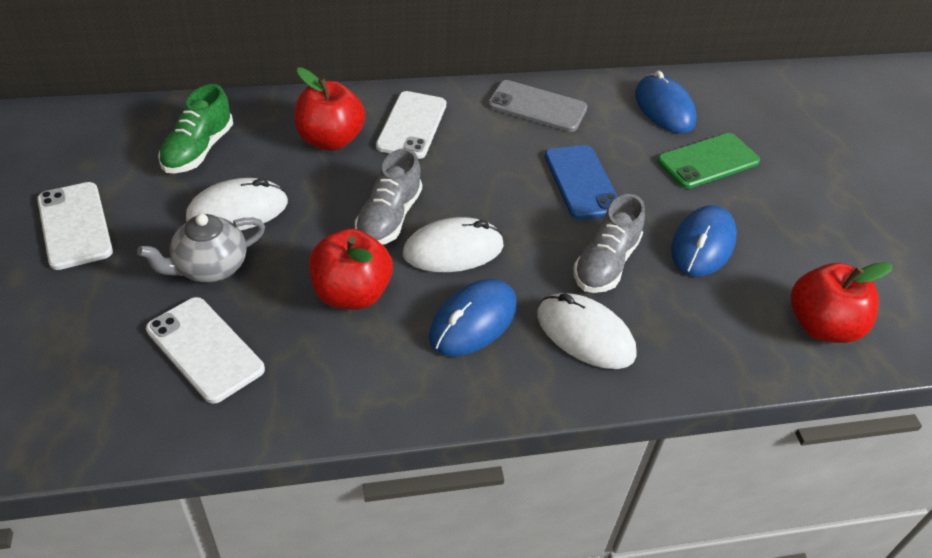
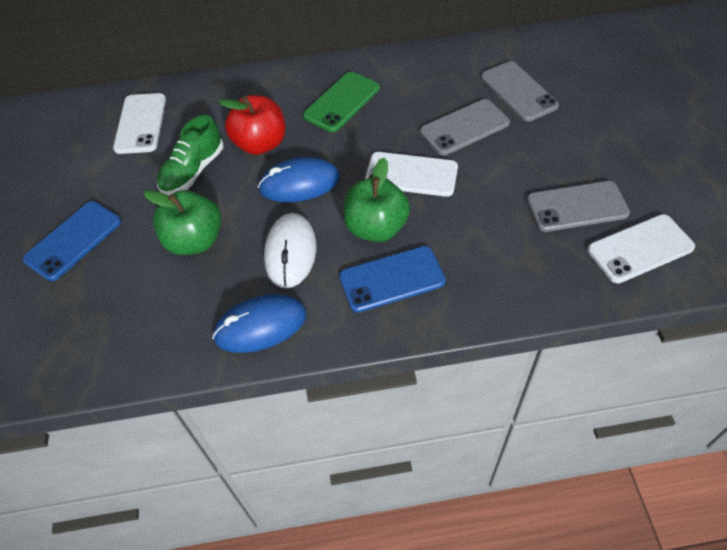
blue mouse: 3 -> 2
blue phone: 1 -> 2
green apple: 0 -> 2
grey phone: 1 -> 3
grey shoe: 2 -> 0
grey teapot: 1 -> 0
red apple: 3 -> 1
white mouse: 3 -> 1

